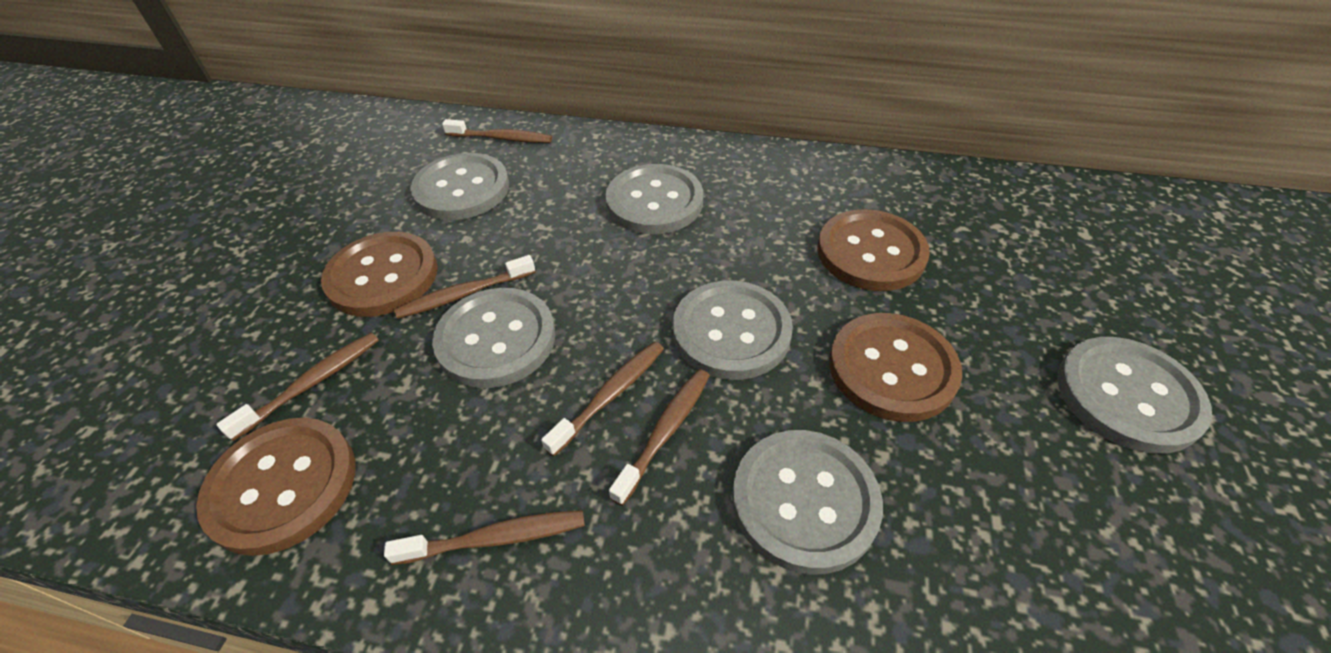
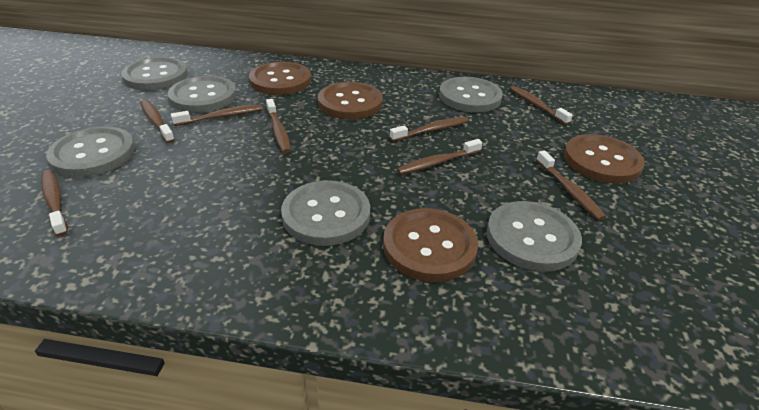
brown toothbrush: 6 -> 8

